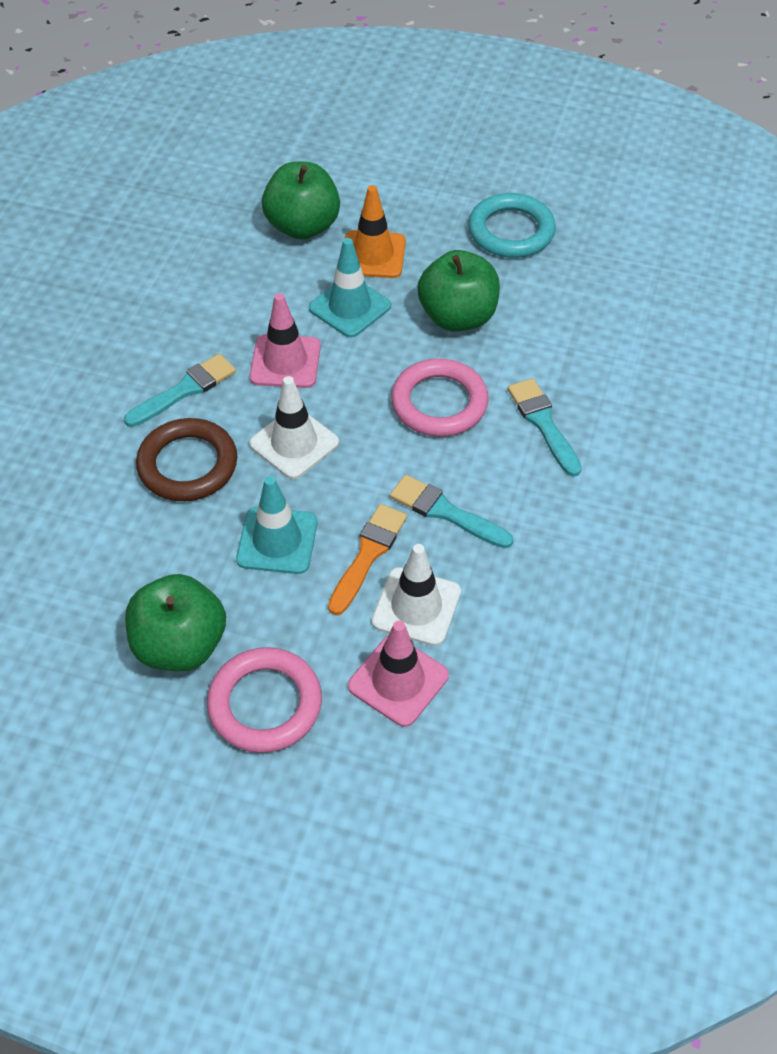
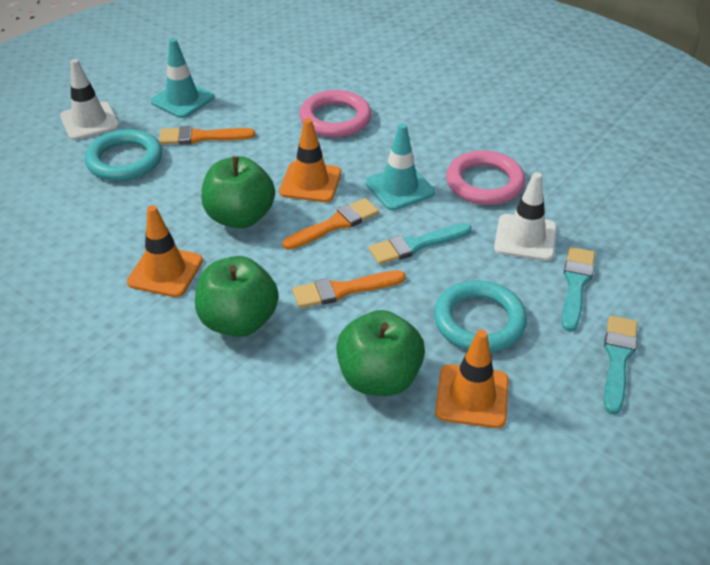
brown ring: 1 -> 0
orange brush: 1 -> 3
orange traffic cone: 1 -> 3
pink traffic cone: 2 -> 0
turquoise ring: 1 -> 2

